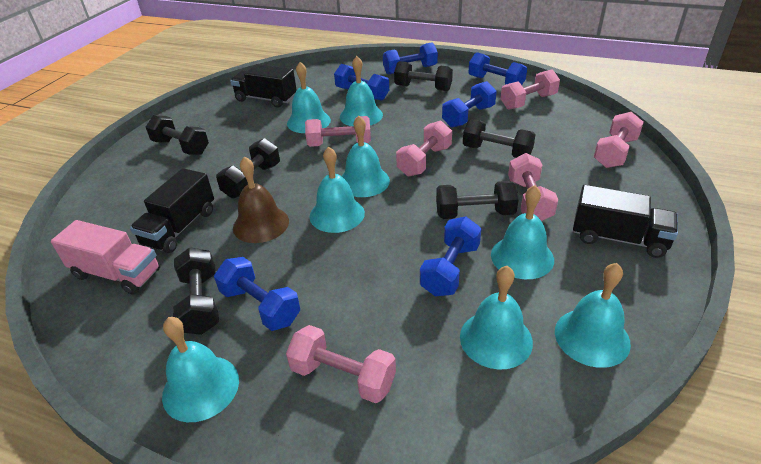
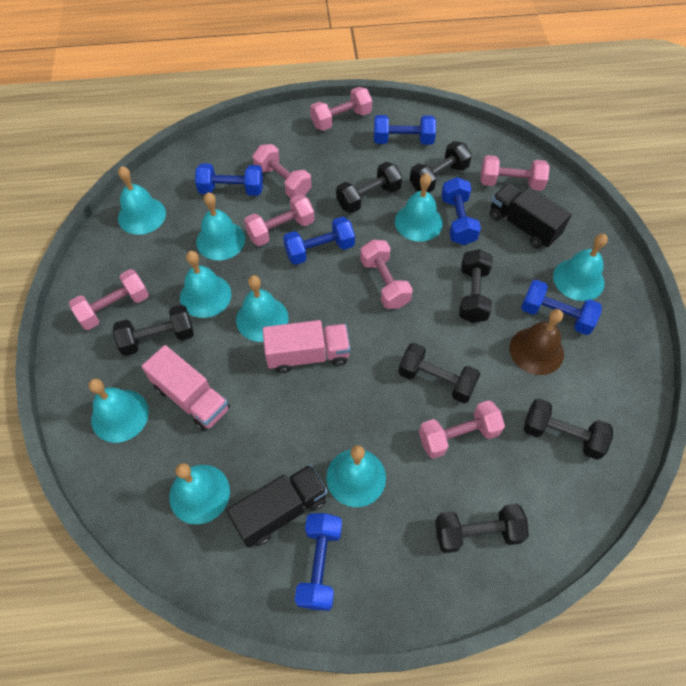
black dumbbell: 6 -> 7
black truck: 3 -> 2
pink dumbbell: 6 -> 7
pink truck: 1 -> 2
turquoise bell: 8 -> 9

